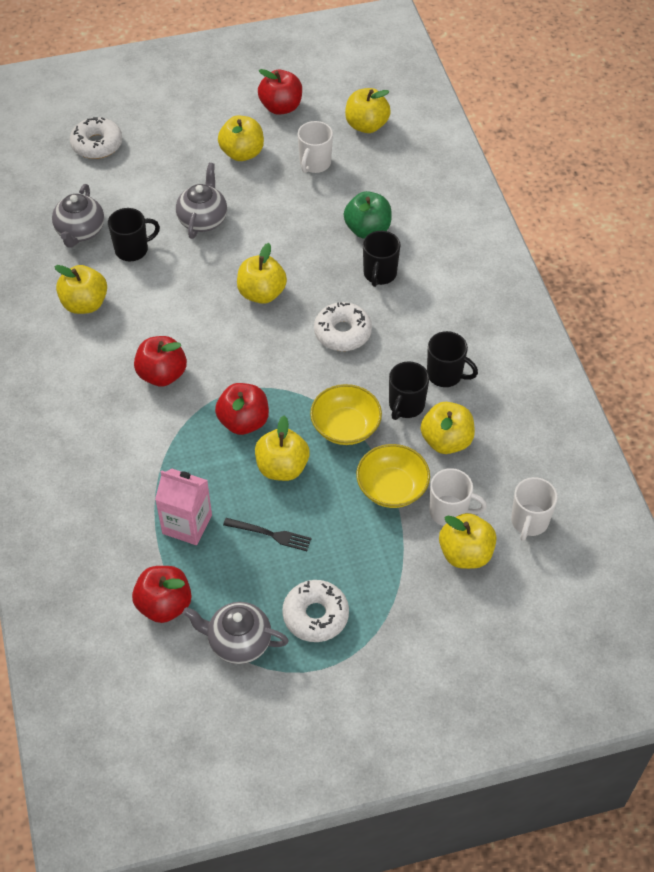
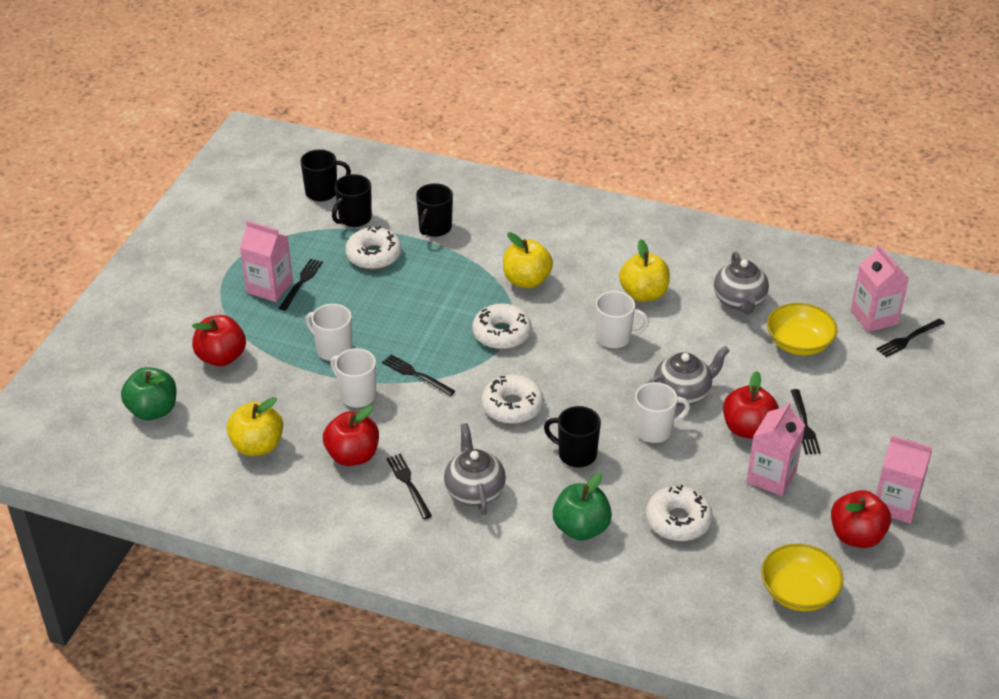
black fork: 1 -> 5
green apple: 1 -> 2
pink carton: 1 -> 4
white donut: 3 -> 4
white mug: 3 -> 4
yellow apple: 7 -> 3

